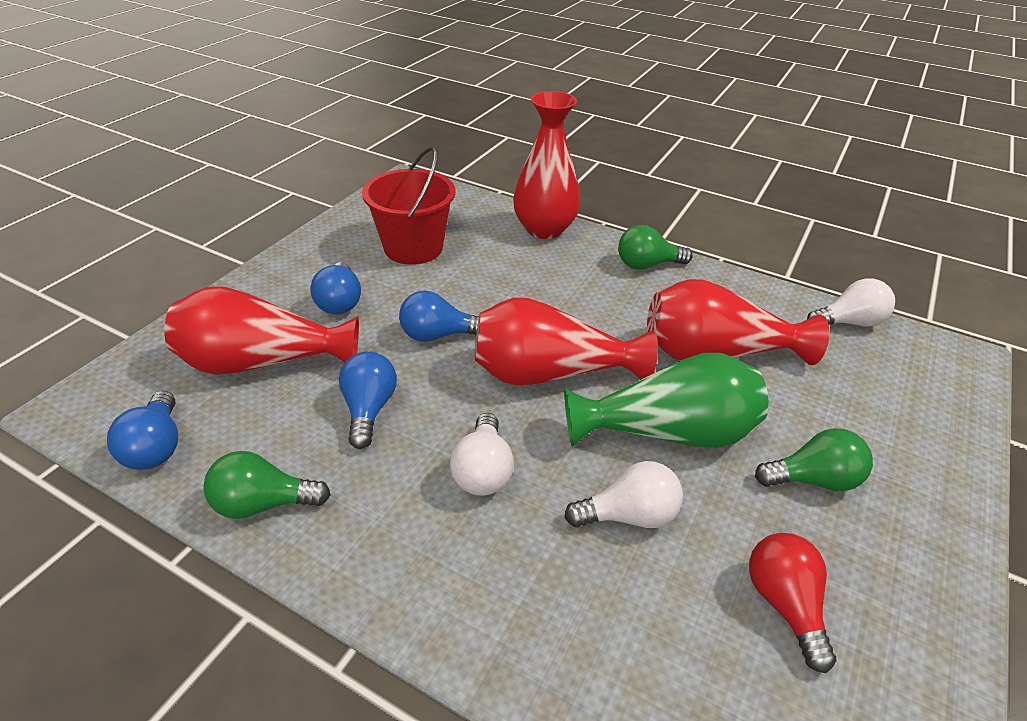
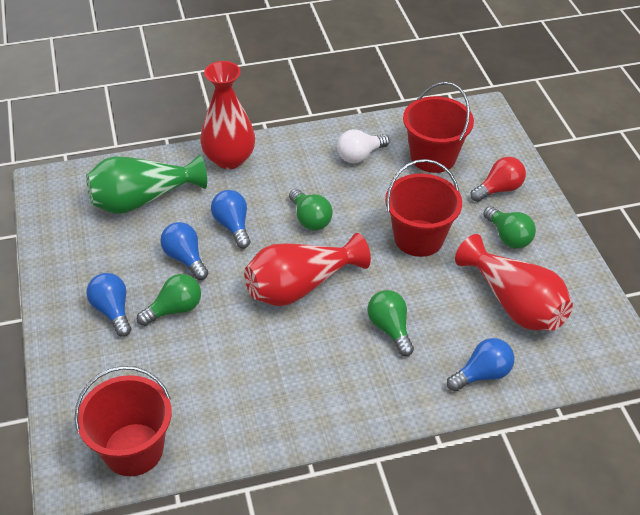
green light bulb: 3 -> 4
red bucket: 1 -> 3
red vase: 4 -> 3
white light bulb: 3 -> 1

